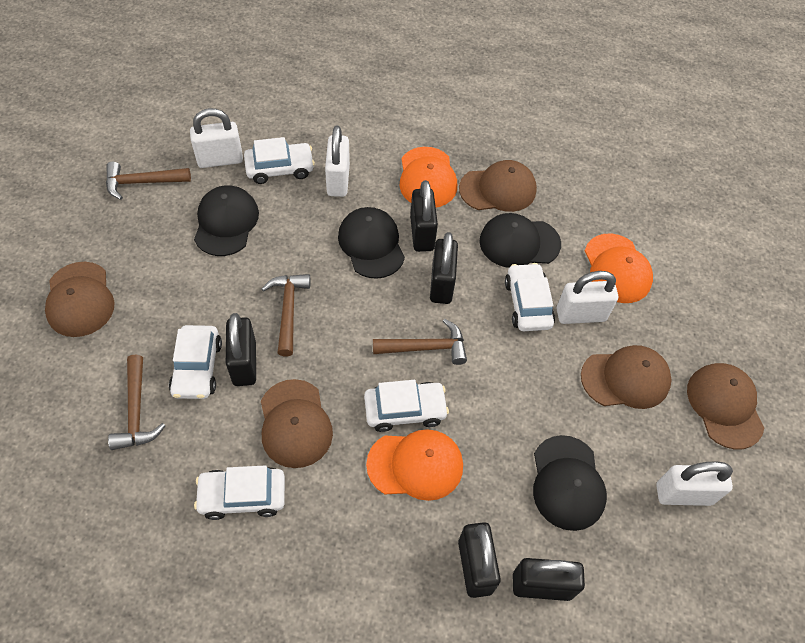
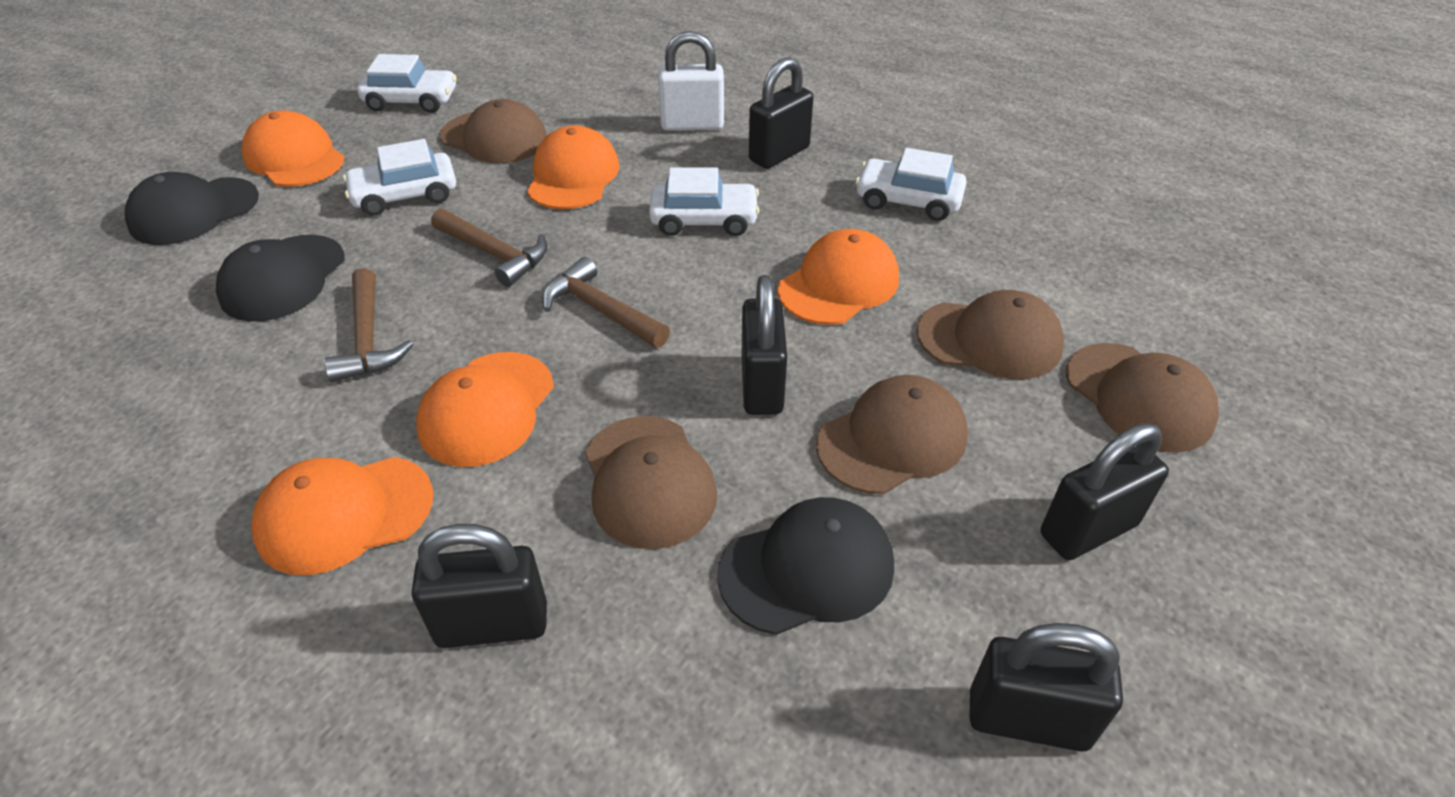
black cap: 4 -> 3
brown hammer: 4 -> 3
orange cap: 3 -> 5
white car: 5 -> 4
white padlock: 4 -> 1

